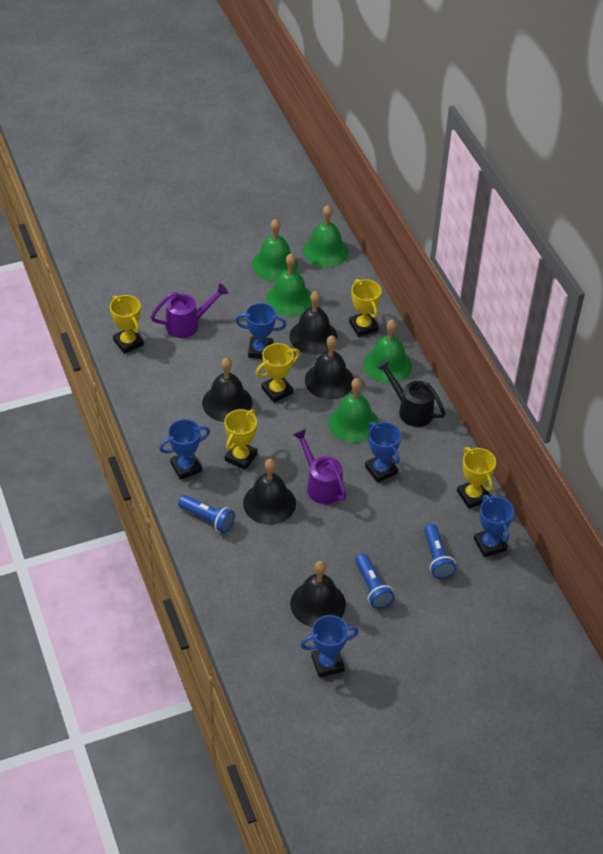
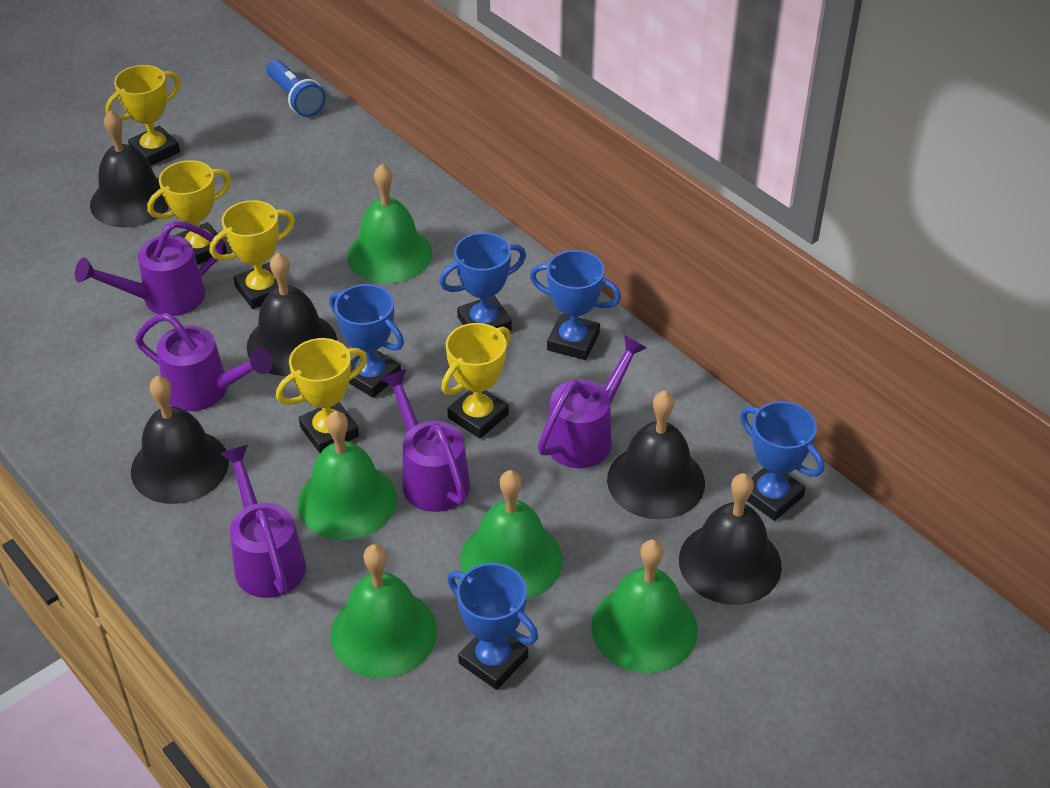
black watering can: 1 -> 0
blue flashlight: 3 -> 1
purple watering can: 2 -> 5

